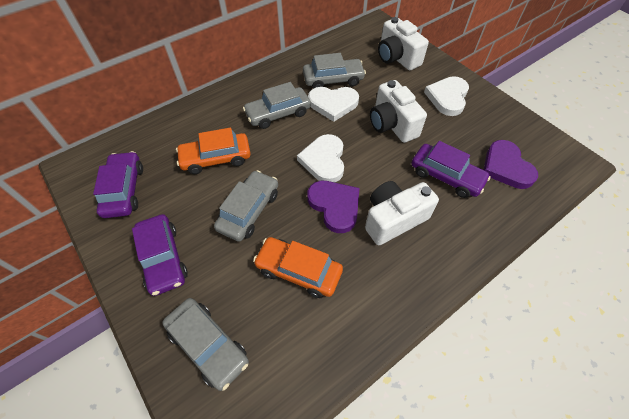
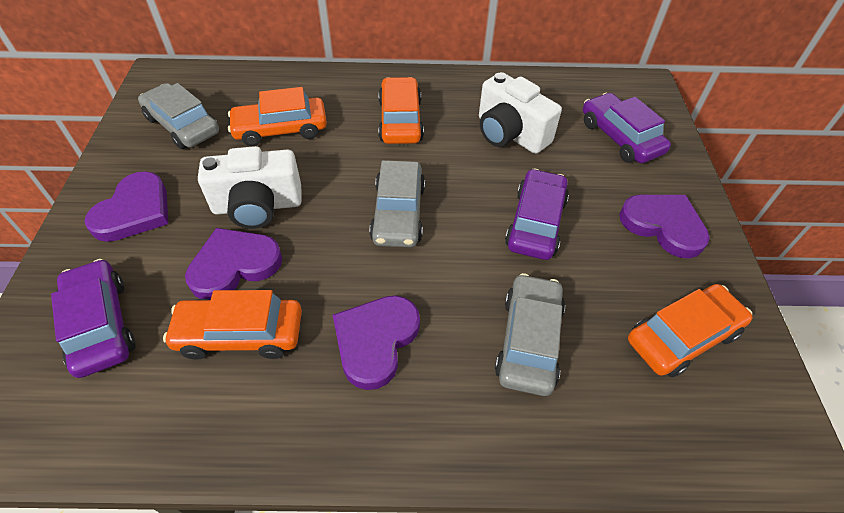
grey car: 4 -> 3
orange car: 2 -> 4
purple heart: 2 -> 4
white camera: 3 -> 2
white heart: 3 -> 0

